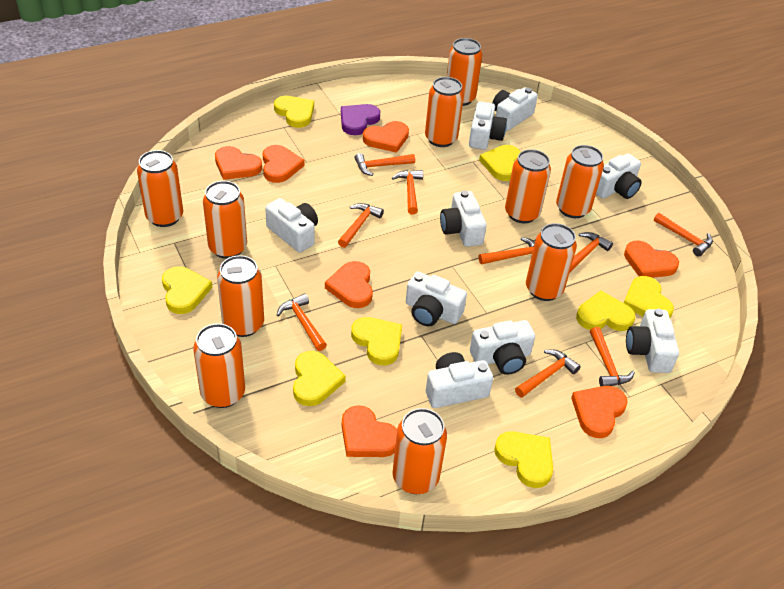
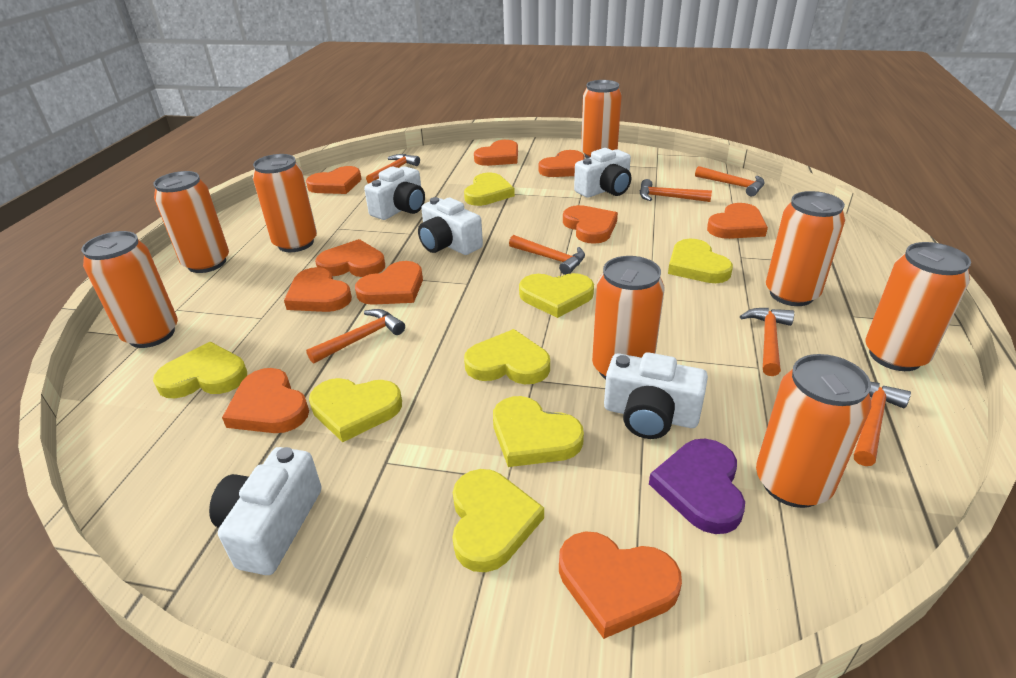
orange can: 10 -> 8
orange hammer: 9 -> 7
orange heart: 7 -> 10
white camera: 9 -> 5

